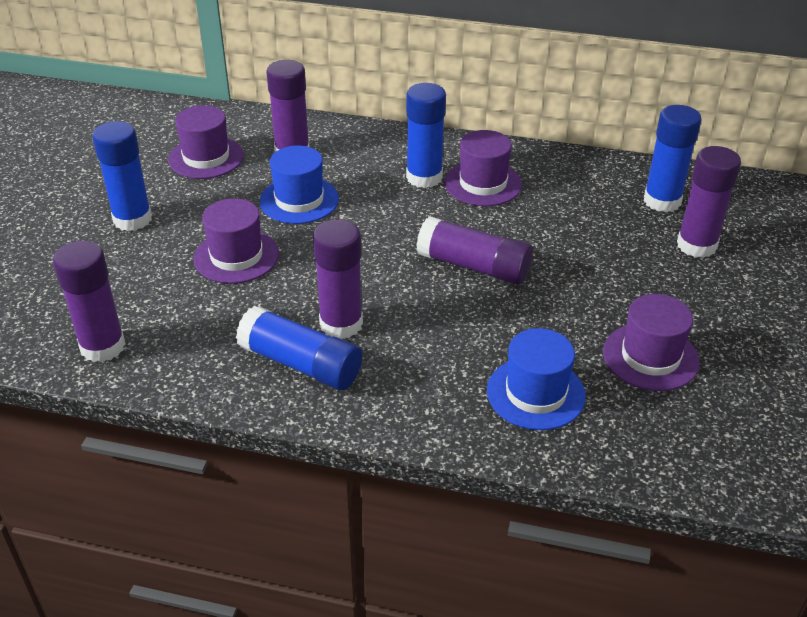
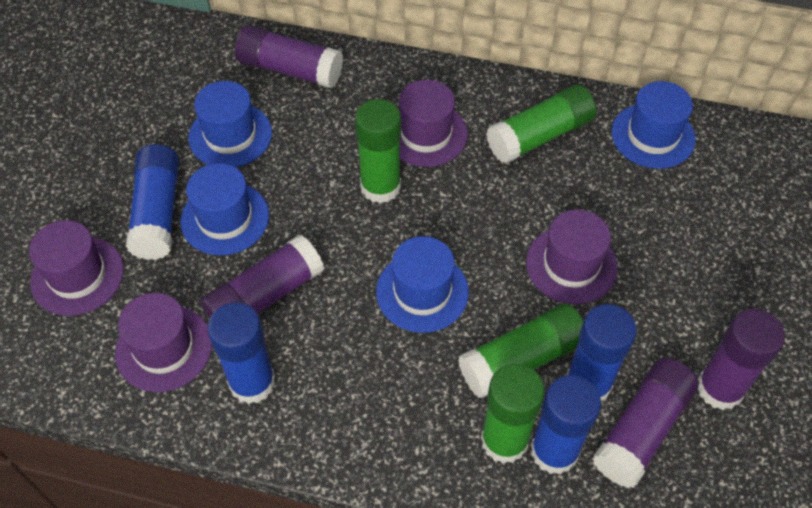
blue hat: 2 -> 4
green glue stick: 0 -> 4
purple glue stick: 5 -> 4

